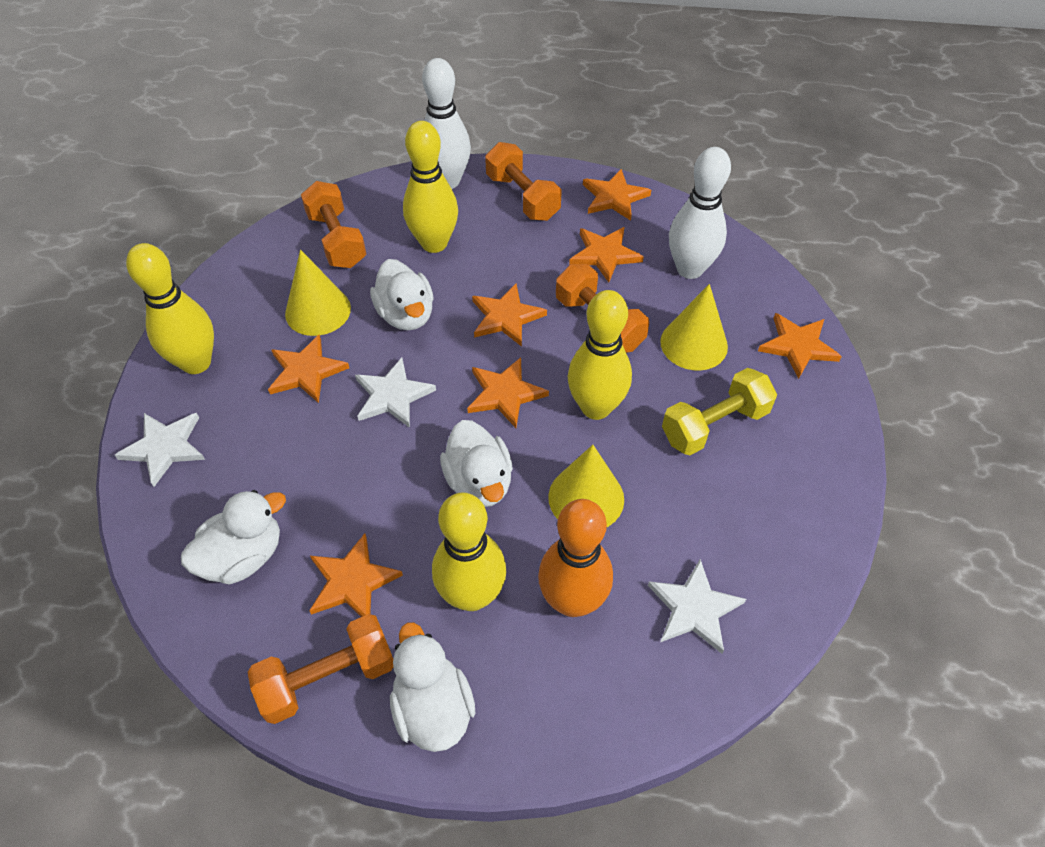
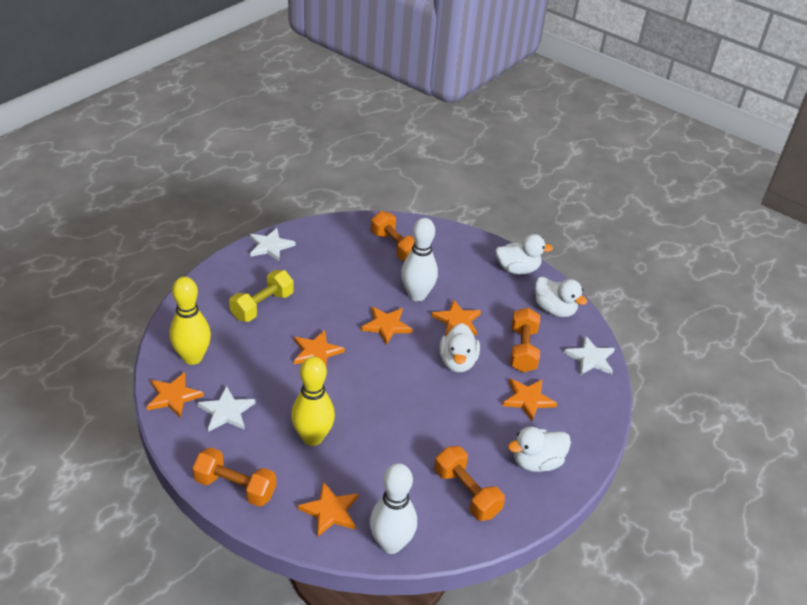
orange bowling pin: 1 -> 0
orange star: 7 -> 6
yellow bowling pin: 4 -> 2
yellow cone: 3 -> 0

